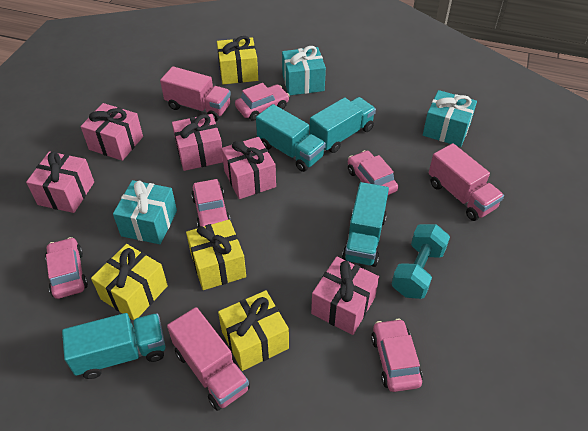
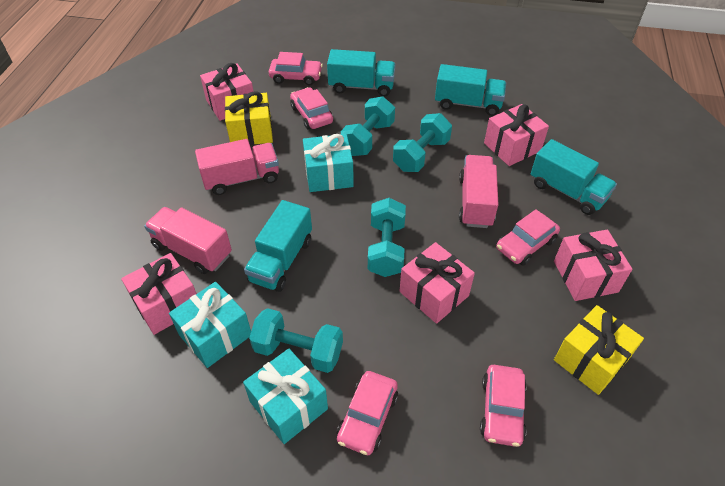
turquoise dumbbell: 1 -> 4
yellow gift: 4 -> 2

